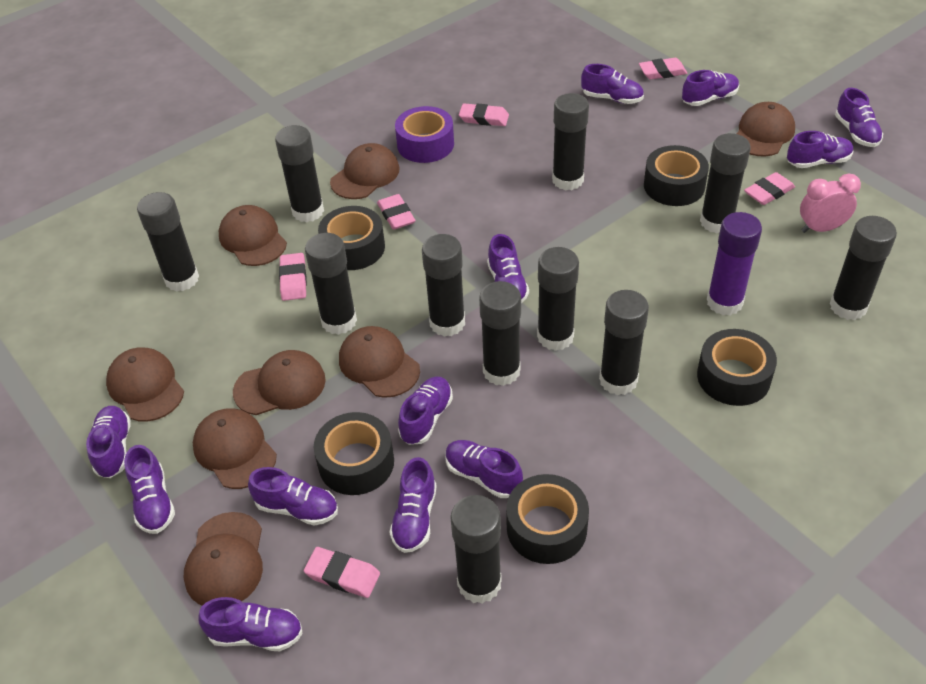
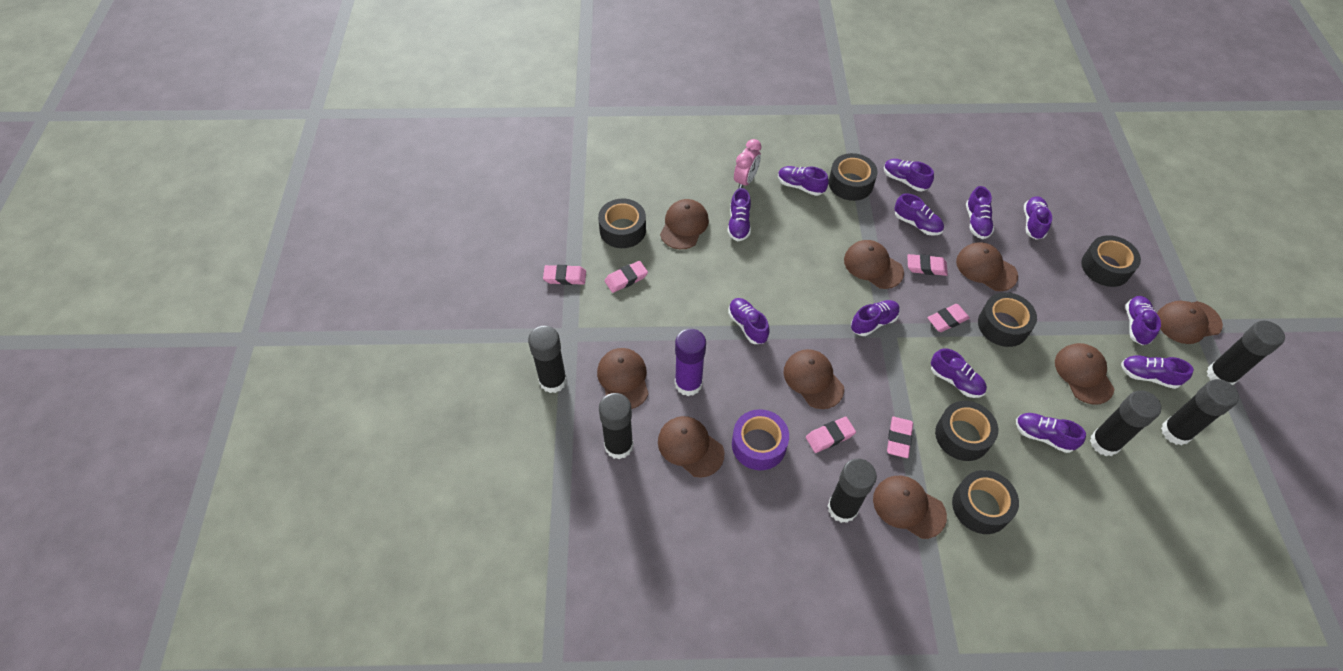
black glue stick: 11 -> 6
black tape: 5 -> 6
brown cap: 8 -> 9

